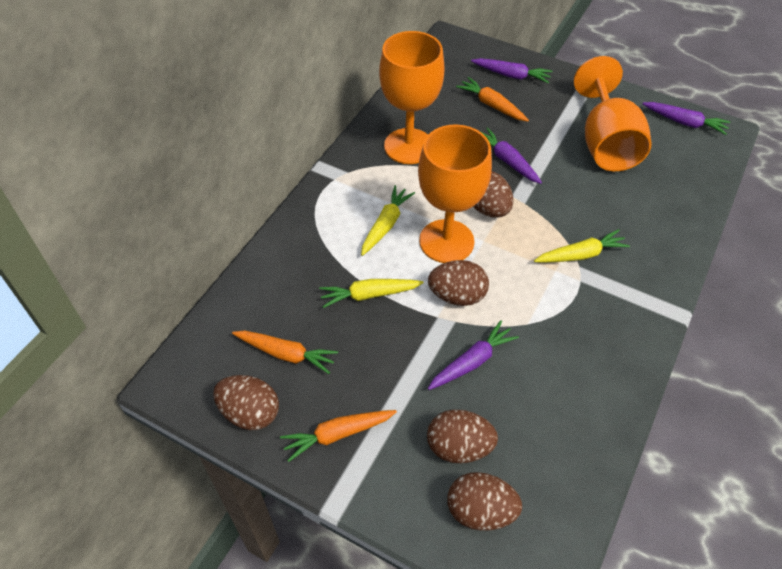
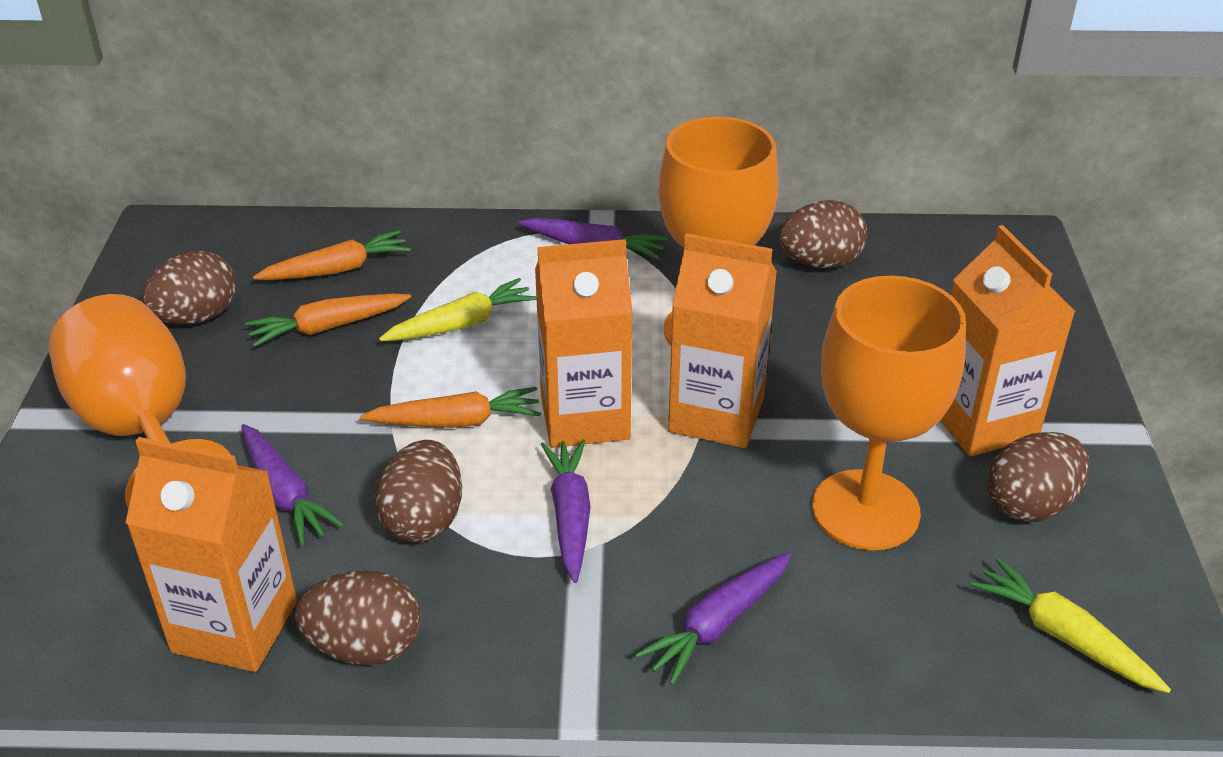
orange carton: 0 -> 4
yellow carrot: 3 -> 2

